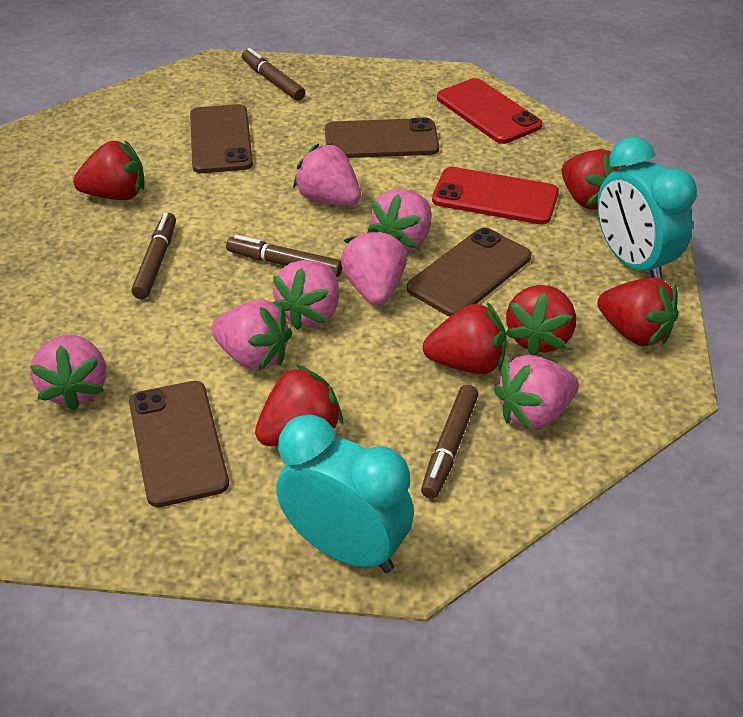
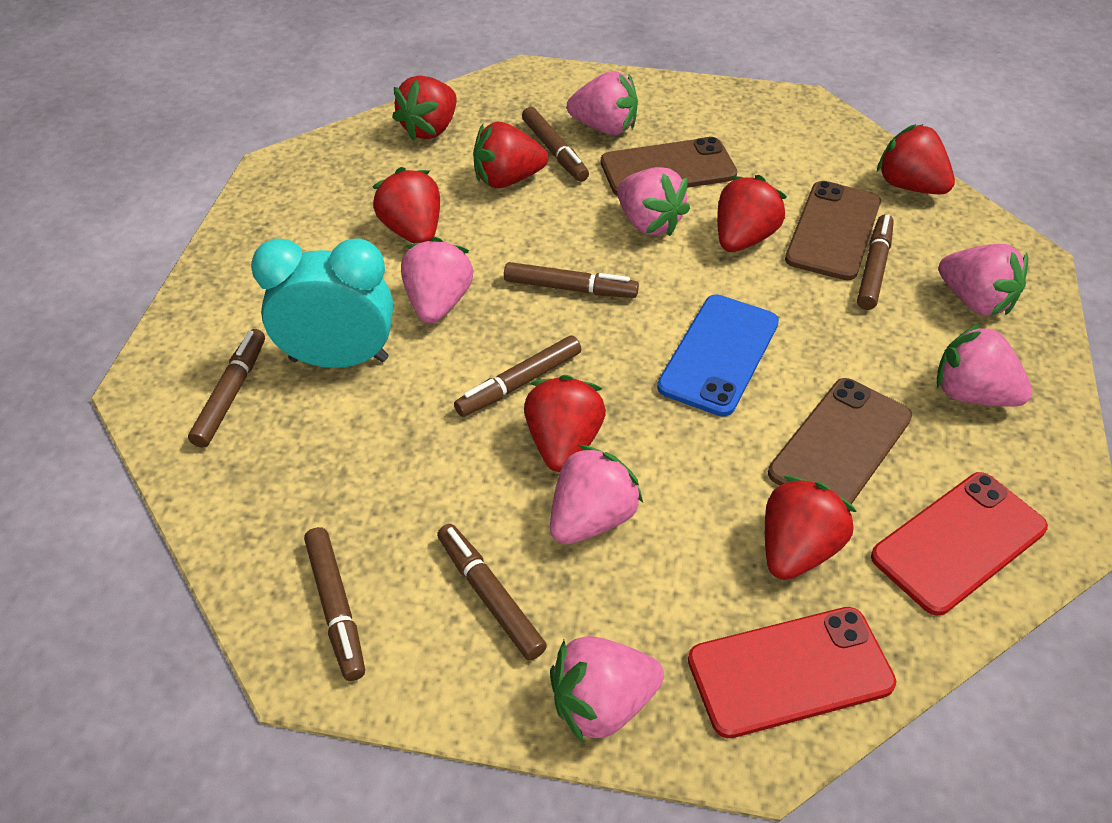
blue phone: 0 -> 1
brown marker: 4 -> 7
brown phone: 4 -> 3
red strawberry: 6 -> 7
turquoise clock: 2 -> 1

